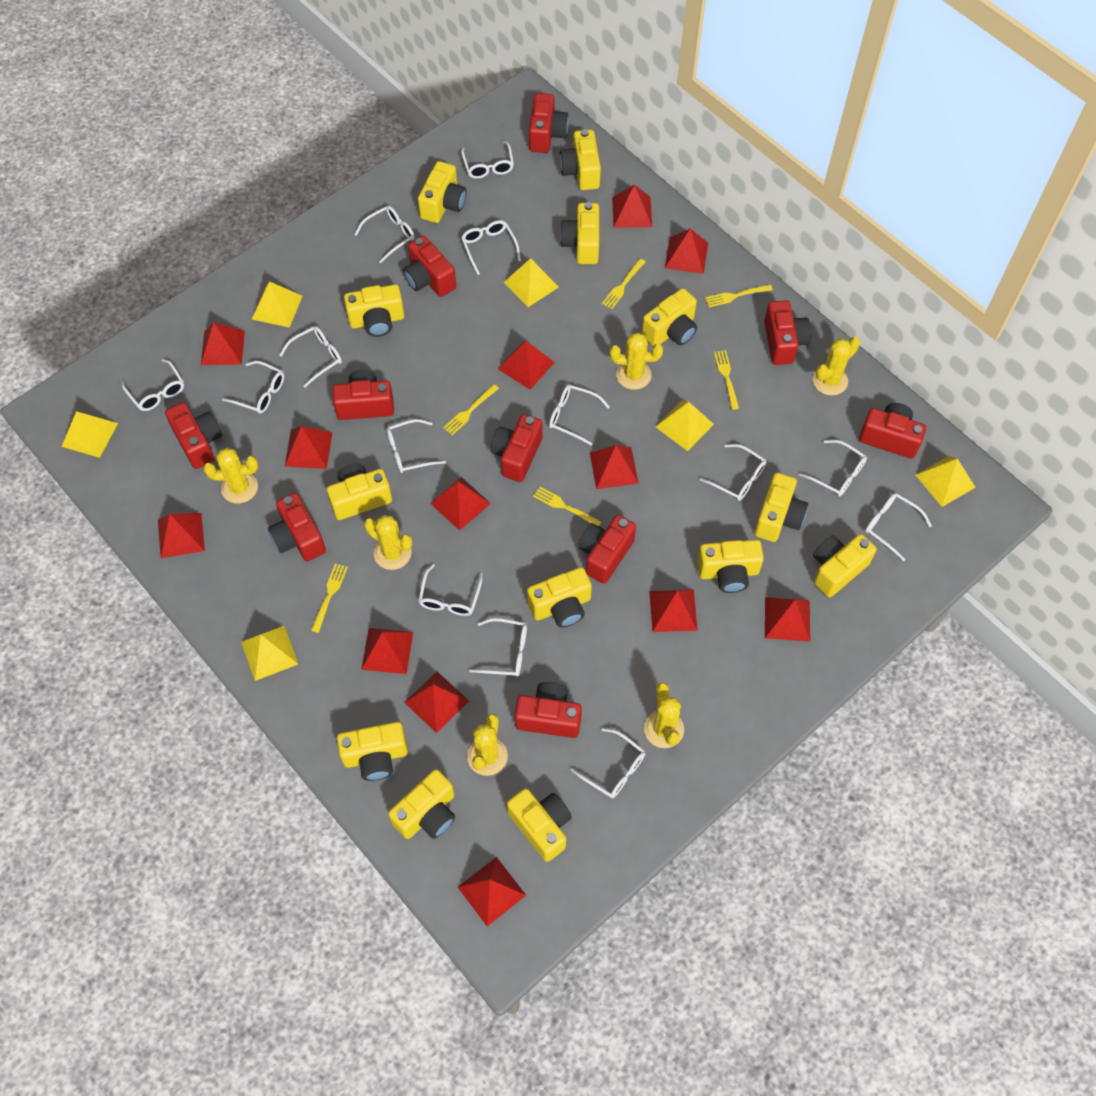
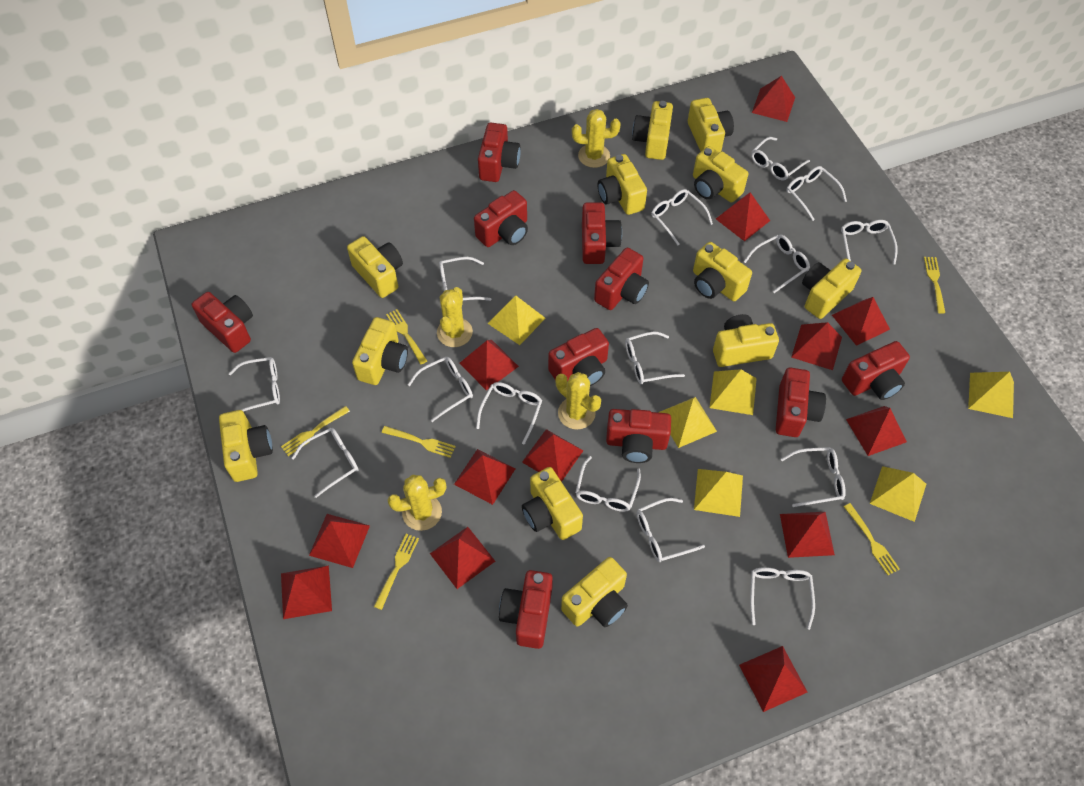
white glasses: 14 -> 15
yellow cactus: 6 -> 4
yellow camera: 13 -> 12

